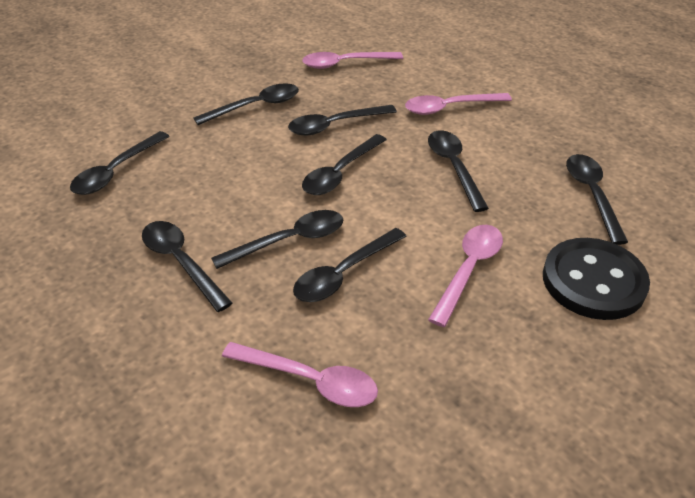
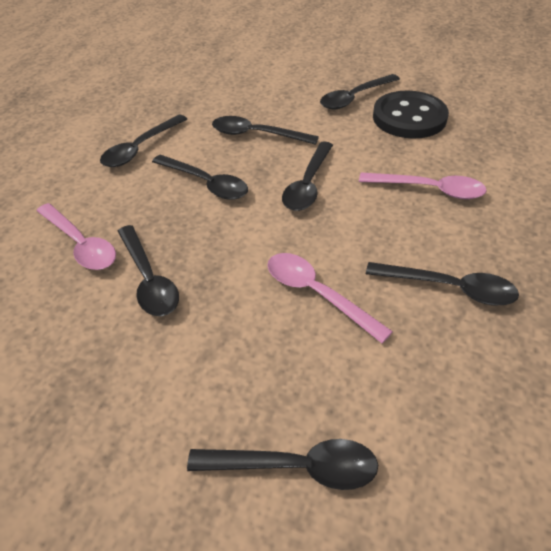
black spoon: 9 -> 8
pink spoon: 4 -> 3

